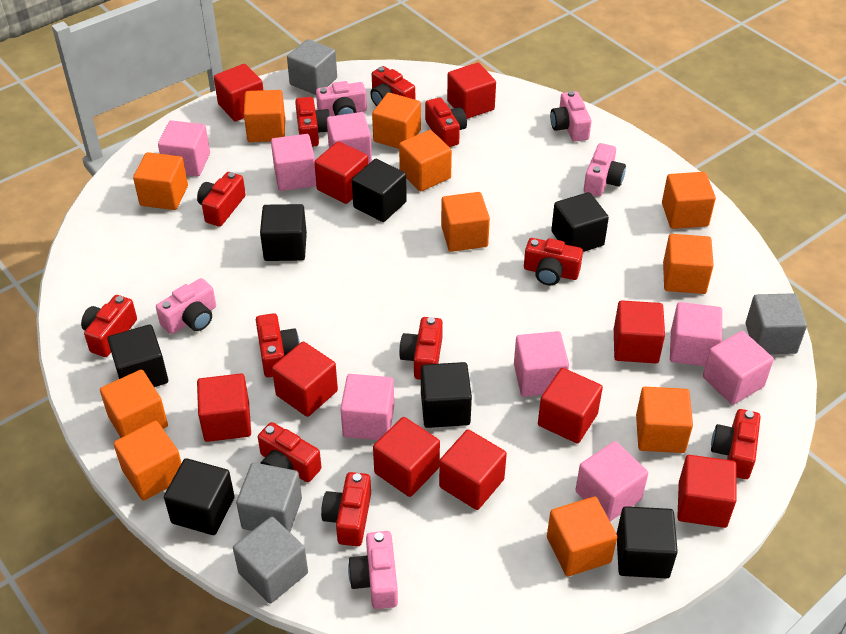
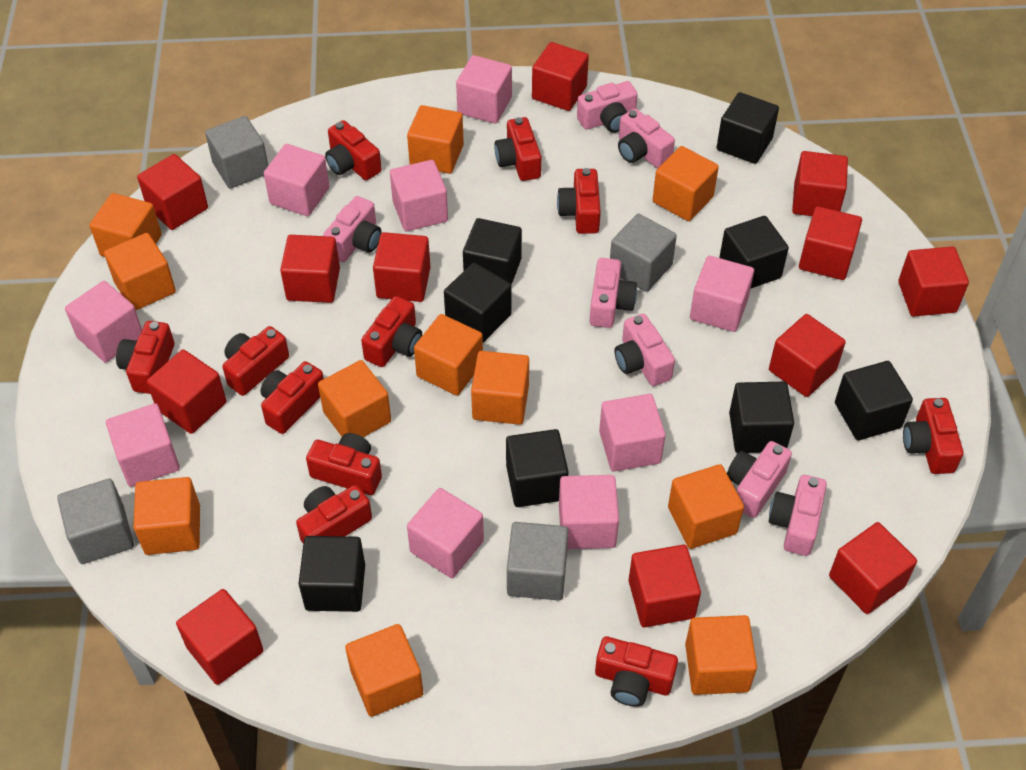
black cube: 7 -> 8
pink camera: 5 -> 7
pink cube: 8 -> 9
red cube: 10 -> 12

